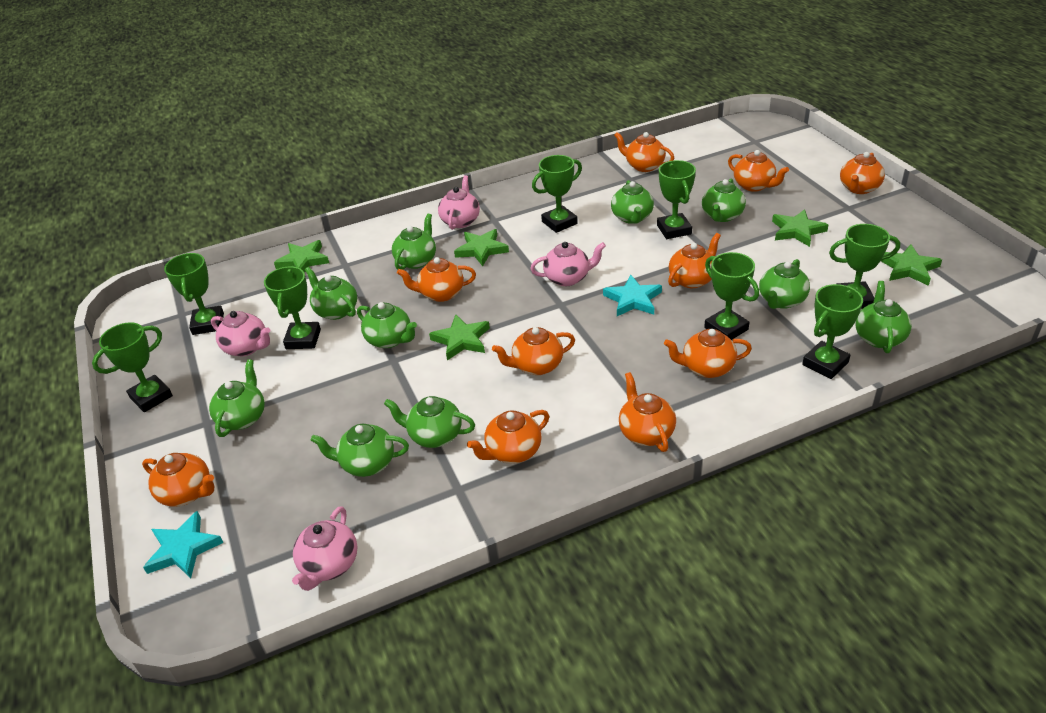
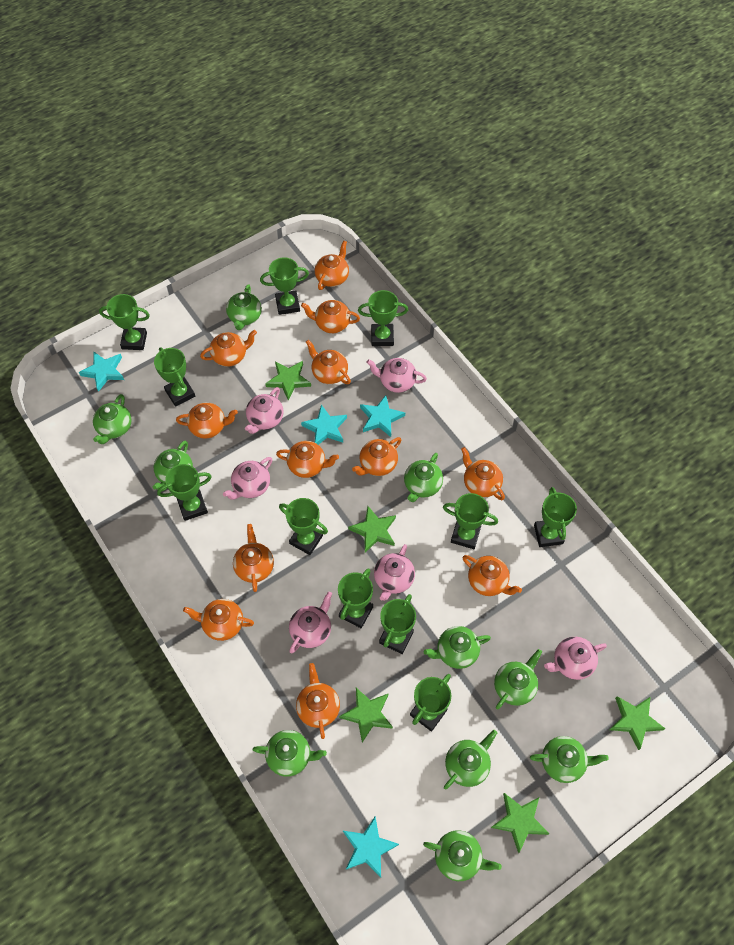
green trophy: 8 -> 11
orange teapot: 10 -> 12
pink teapot: 4 -> 6
turquoise star: 2 -> 4

